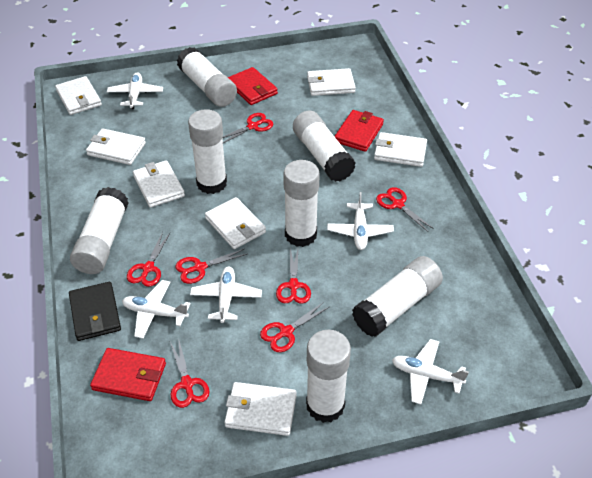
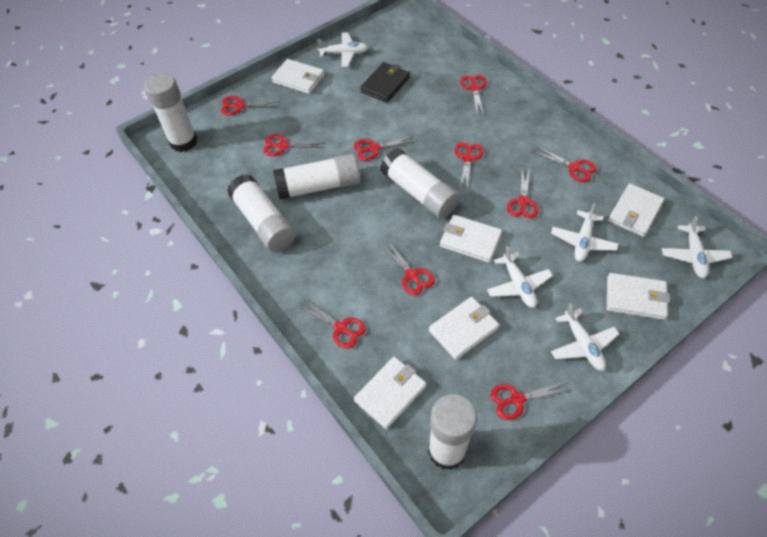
red scissors: 7 -> 10
red wallet: 3 -> 0
white glue stick: 7 -> 5
white wallet: 7 -> 6

